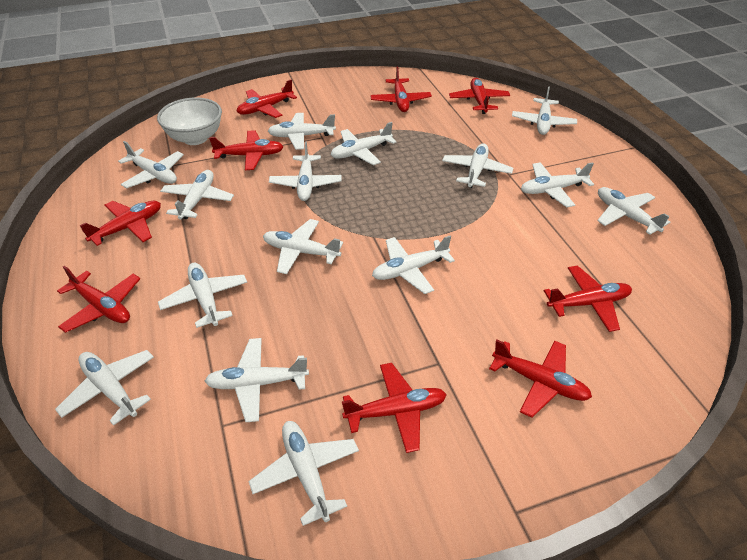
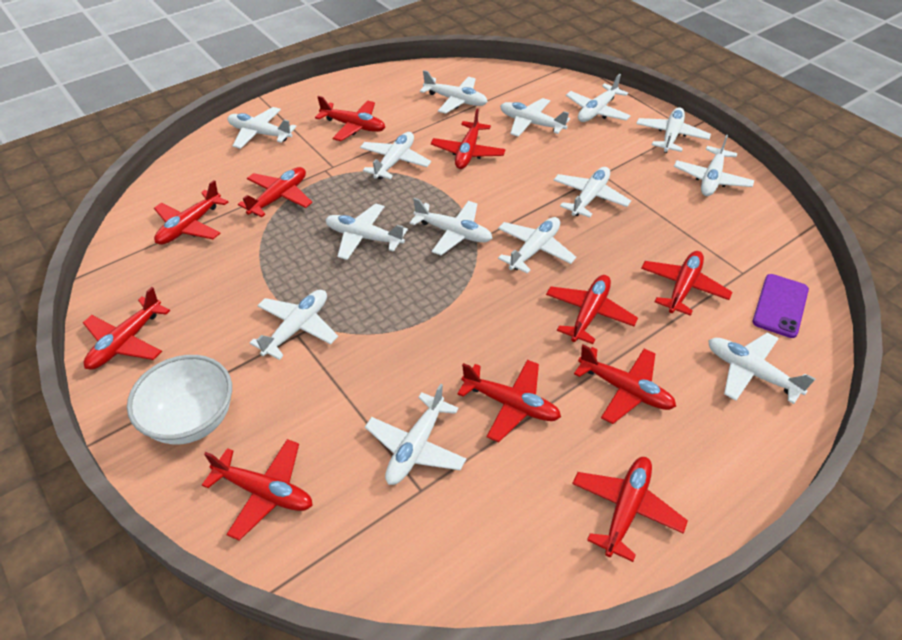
purple phone: 0 -> 1
red plane: 9 -> 11
white plane: 15 -> 14

